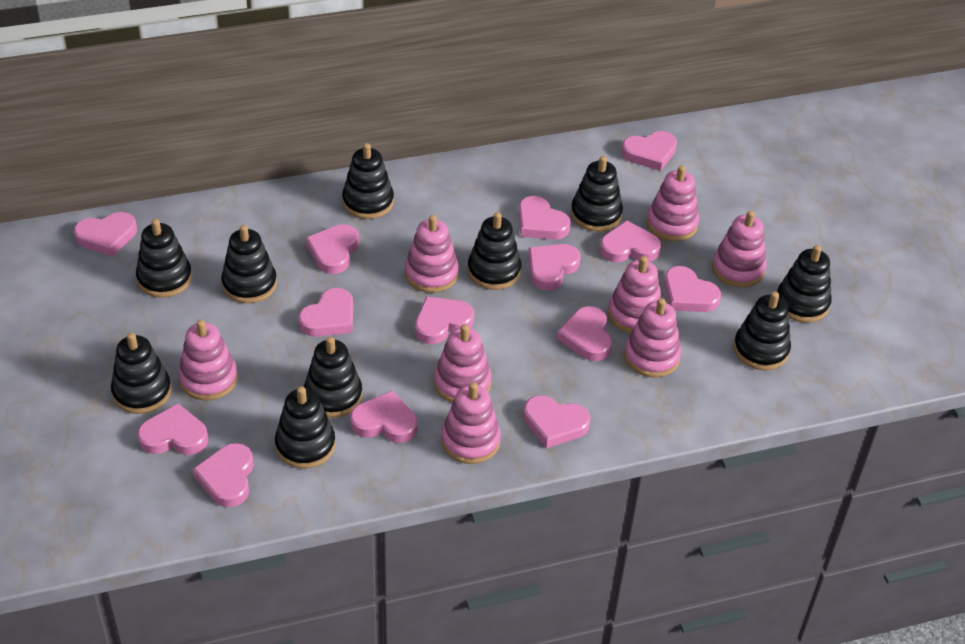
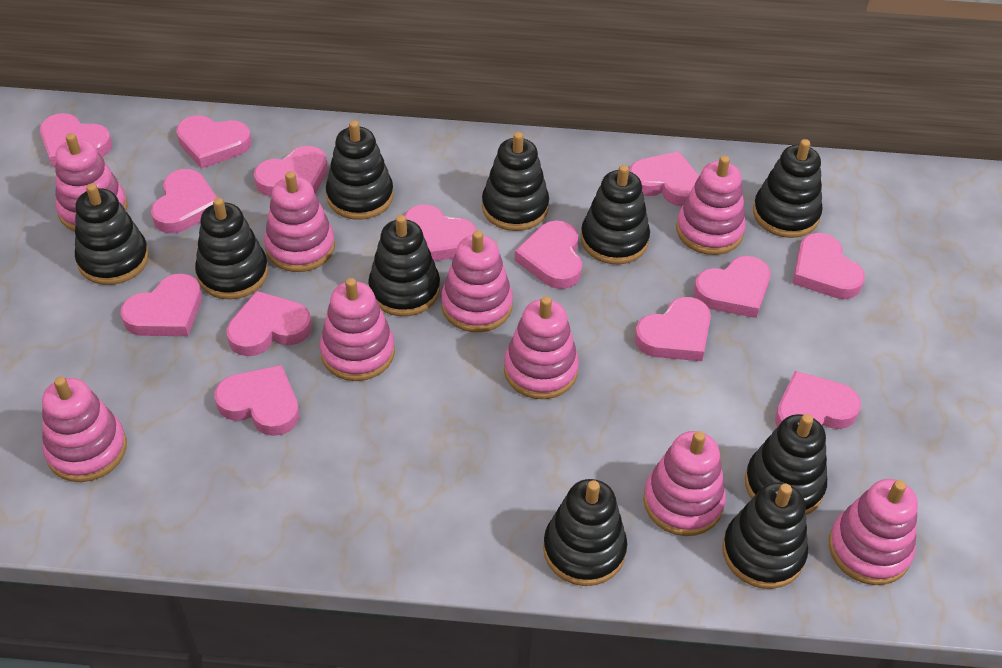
pink stacking toy: 8 -> 9

